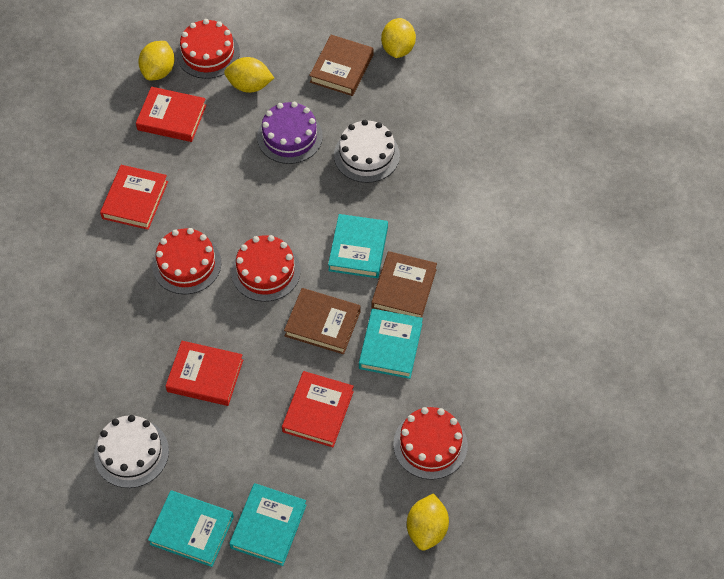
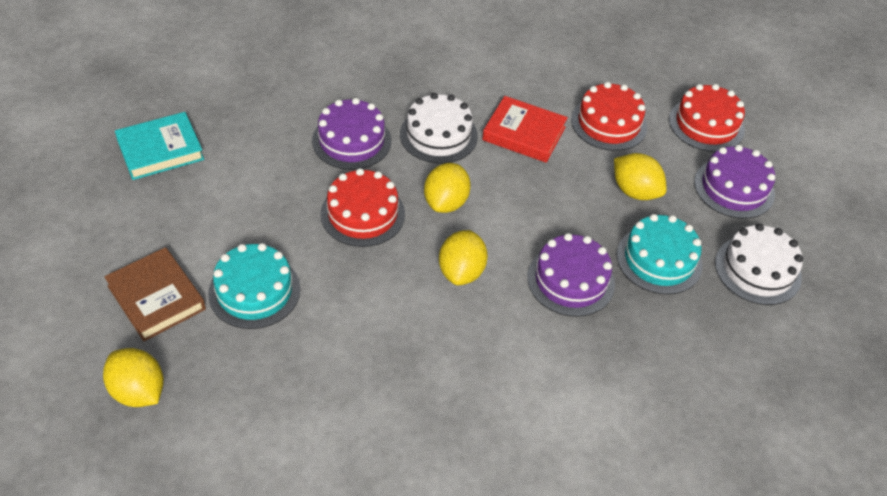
brown book: 3 -> 1
purple cake: 1 -> 3
red book: 4 -> 1
red cake: 4 -> 3
turquoise book: 4 -> 1
turquoise cake: 0 -> 2

